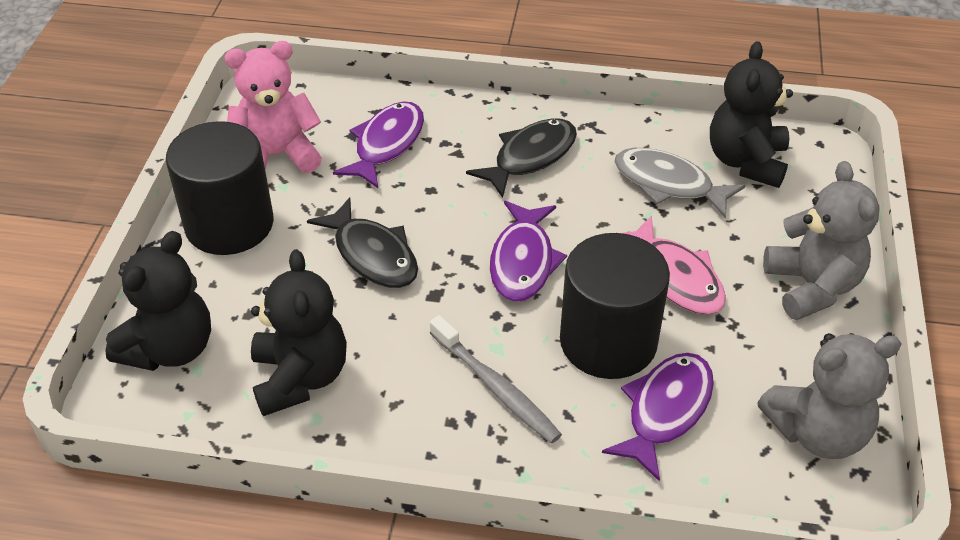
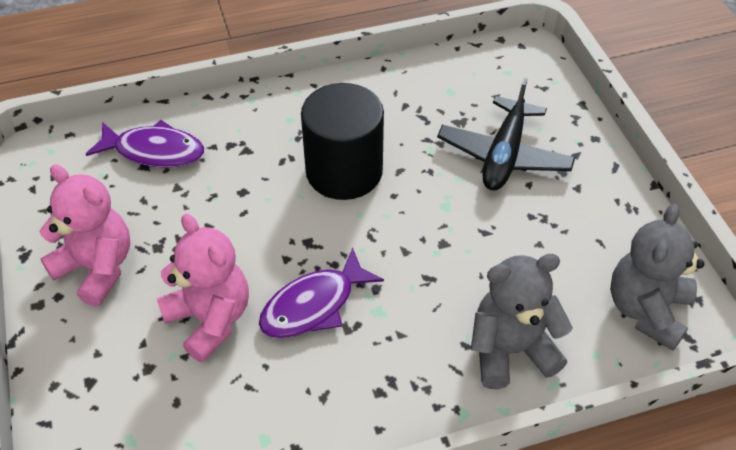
black cylinder: 2 -> 1
black fish: 2 -> 0
black plane: 0 -> 1
black teddy bear: 3 -> 0
grey fish: 1 -> 0
grey toothbrush: 1 -> 0
pink fish: 1 -> 0
pink teddy bear: 1 -> 2
purple fish: 3 -> 2

